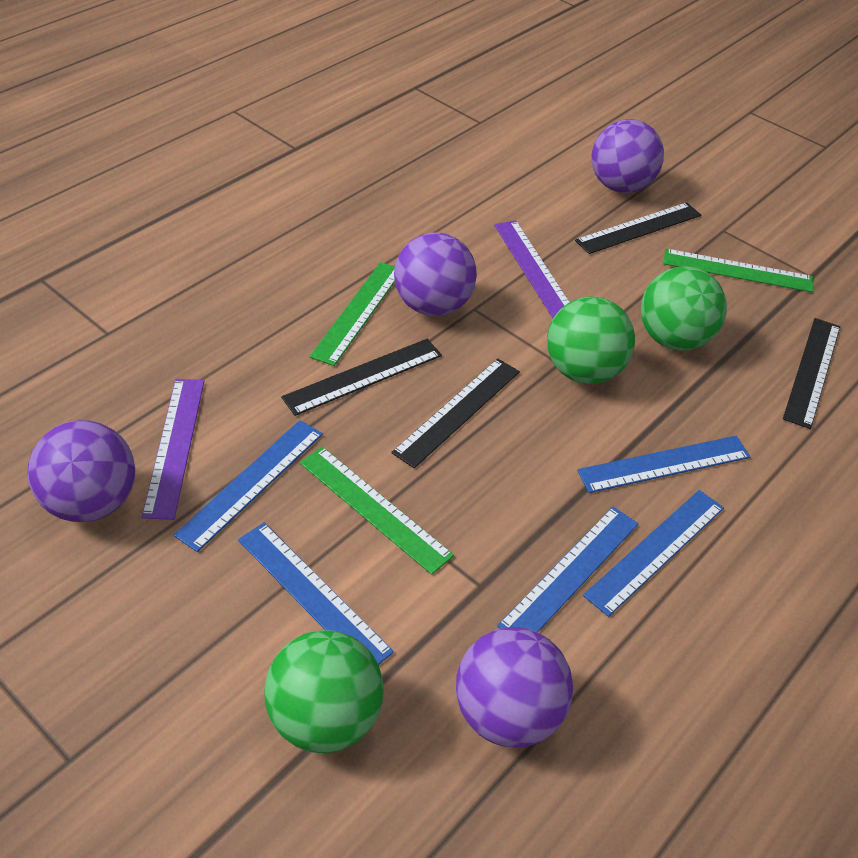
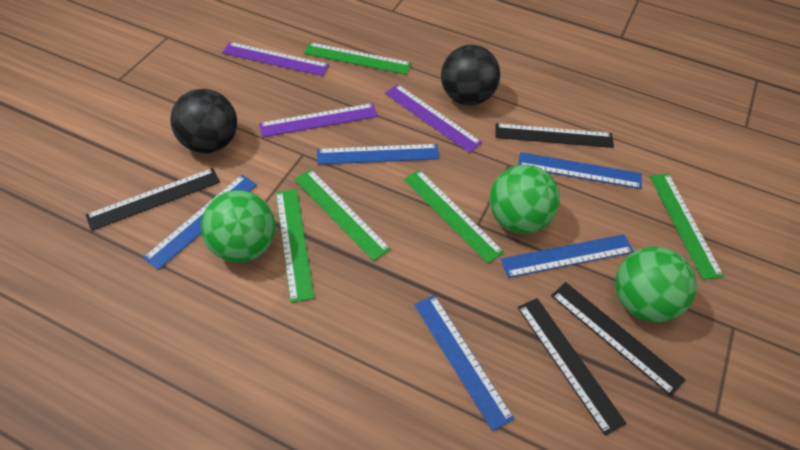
black ball: 0 -> 2
green ruler: 3 -> 5
purple ball: 4 -> 0
purple ruler: 2 -> 3

